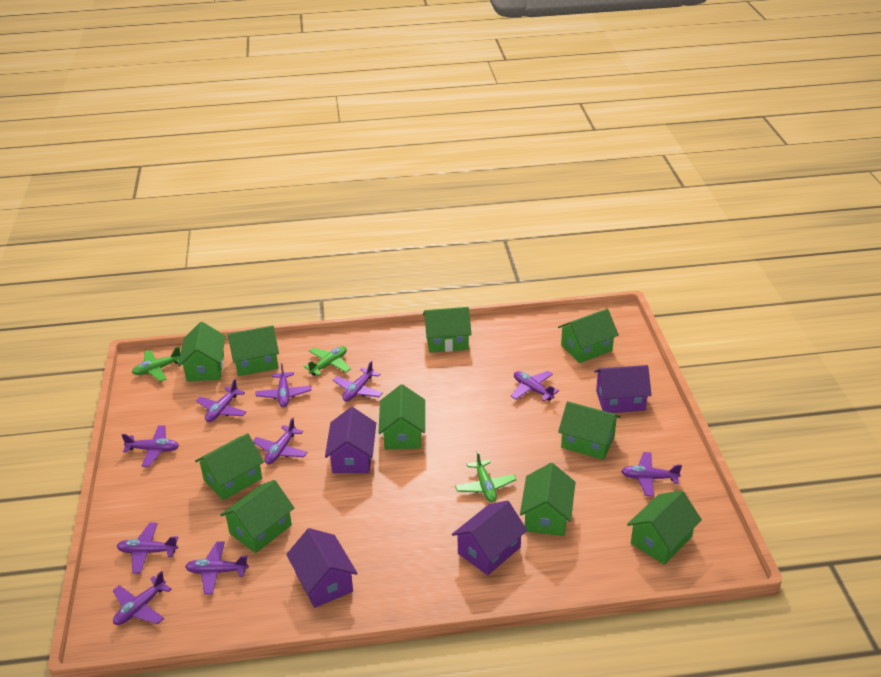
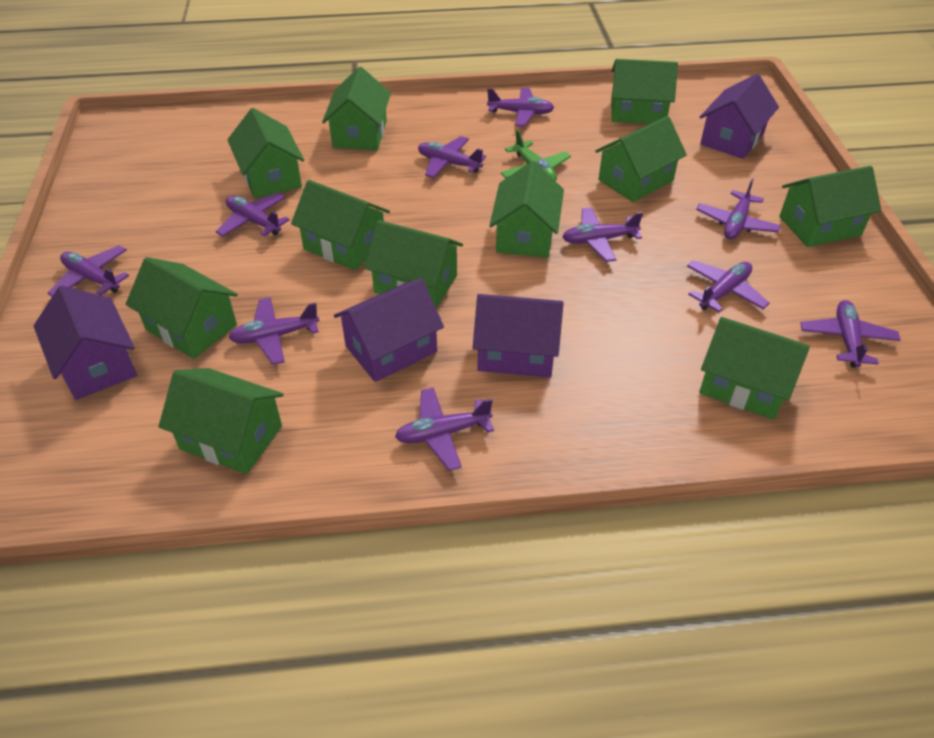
green house: 10 -> 11
green plane: 3 -> 1

